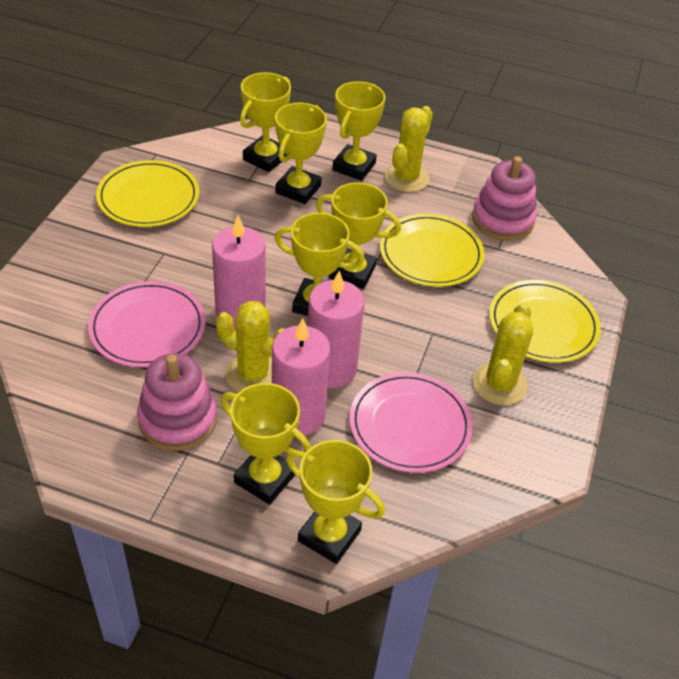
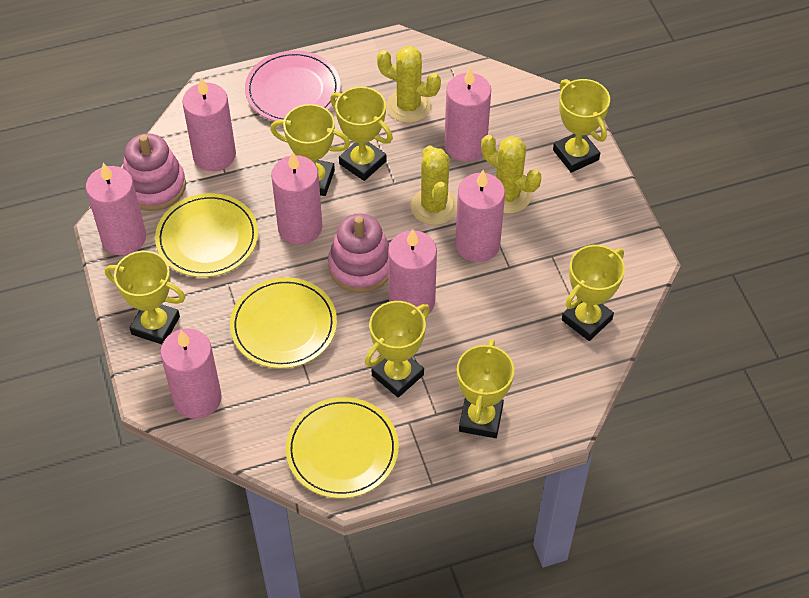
pink candle: 3 -> 7
pink plate: 2 -> 1

